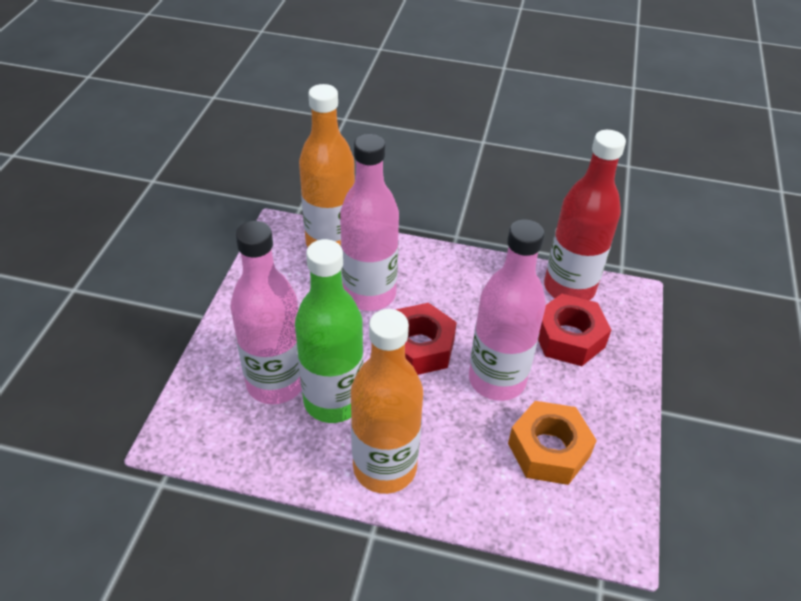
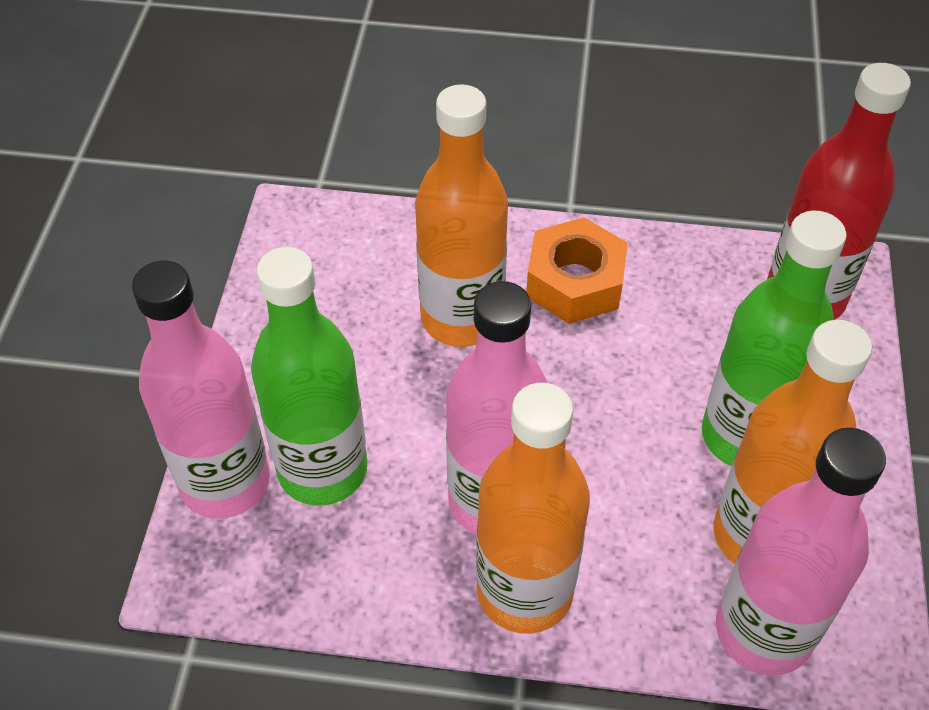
green bottle: 1 -> 2
orange bottle: 2 -> 3
red nut: 2 -> 0

